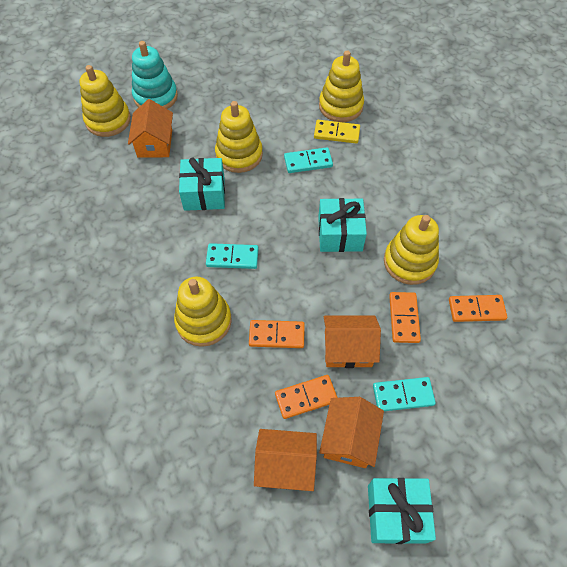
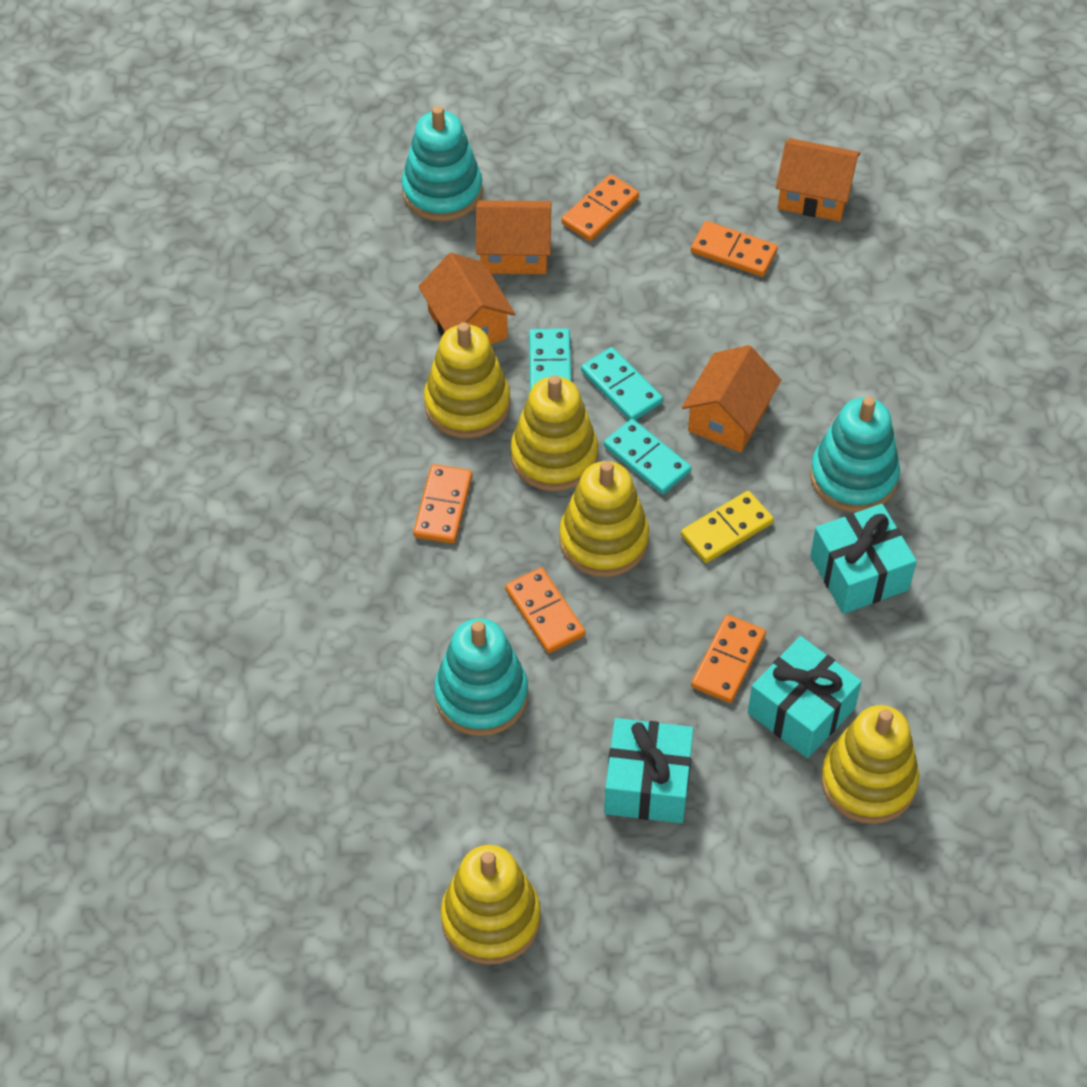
orange domino: 4 -> 5
turquoise stacking toy: 1 -> 3

